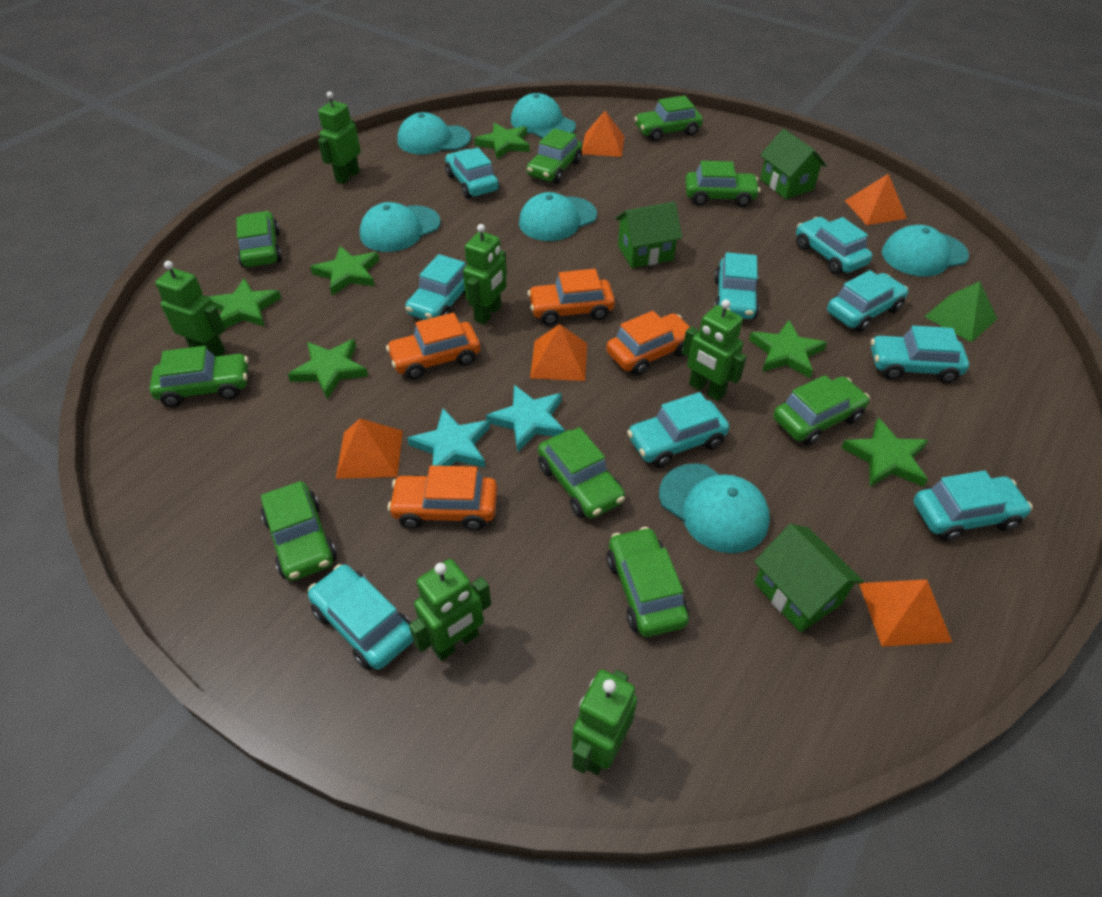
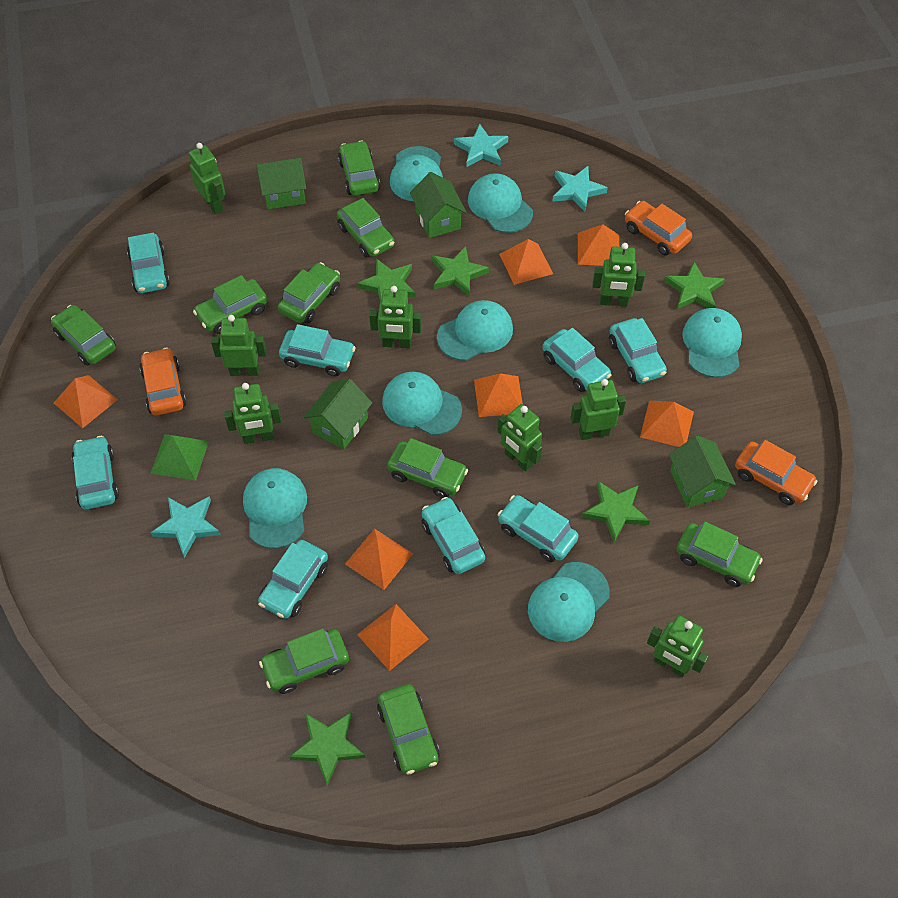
green house: 3 -> 4
green robot: 6 -> 8
green star: 6 -> 5
orange car: 4 -> 3
orange pyramid: 5 -> 7
turquoise cap: 6 -> 7
turquoise car: 9 -> 8
turquoise star: 2 -> 3

